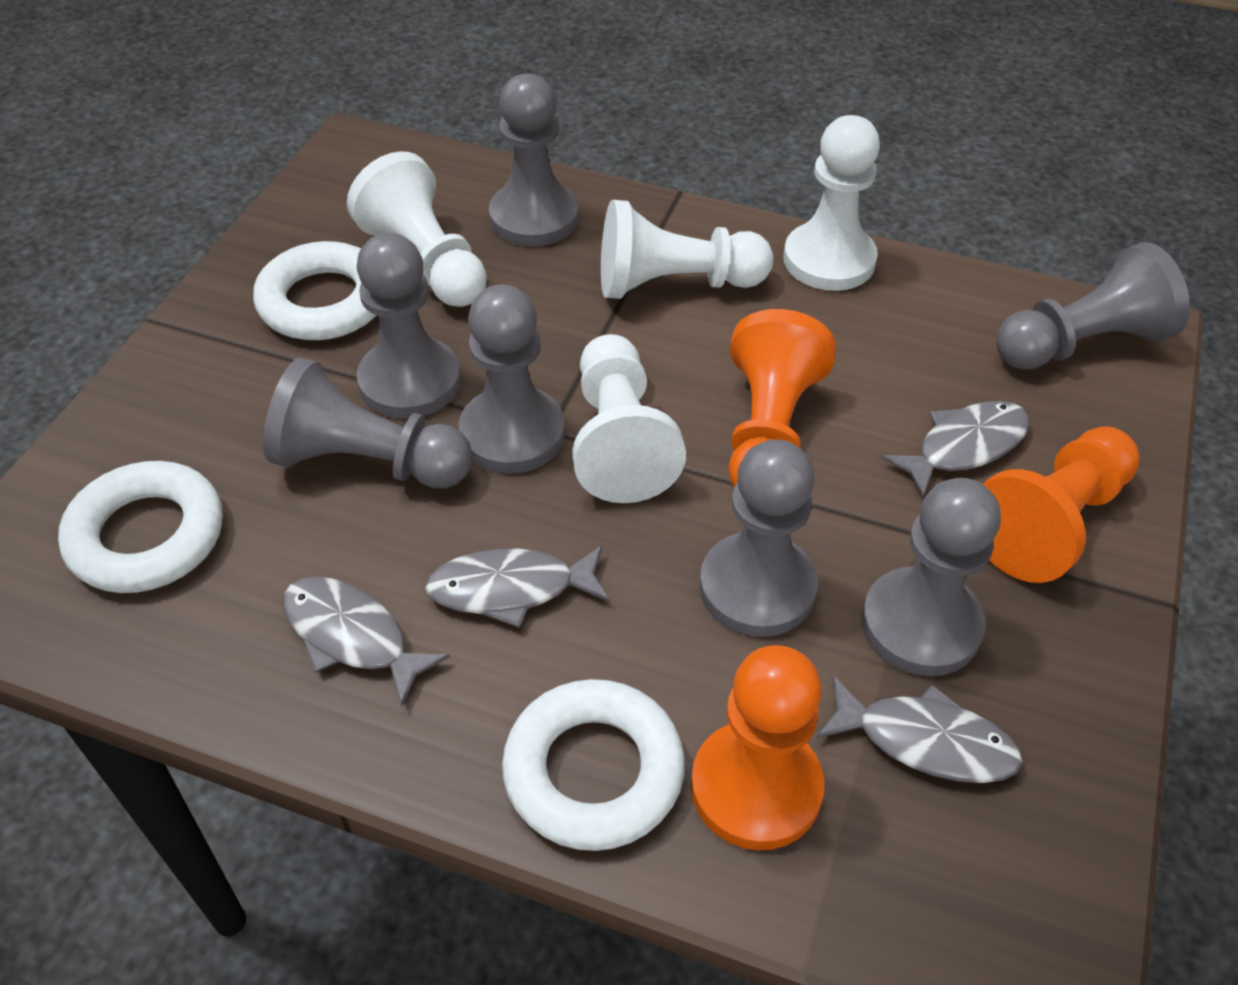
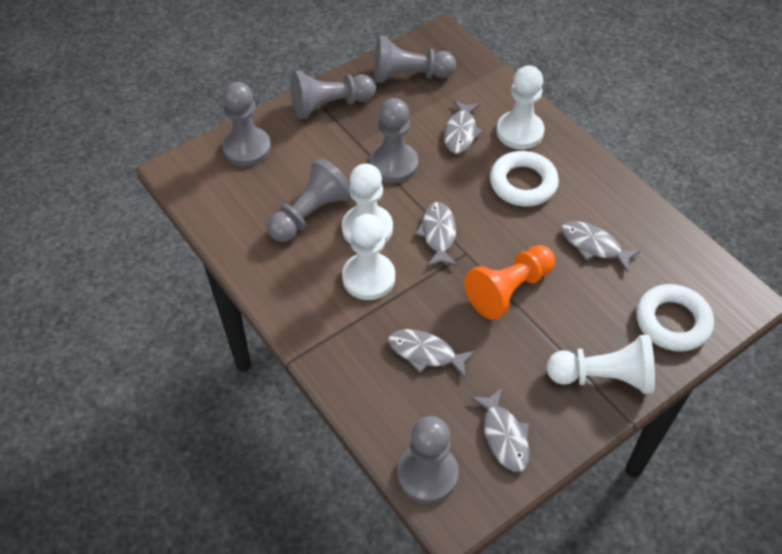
grey fish: 4 -> 5
grey pawn: 7 -> 6
orange pawn: 3 -> 1
white ring: 3 -> 2

